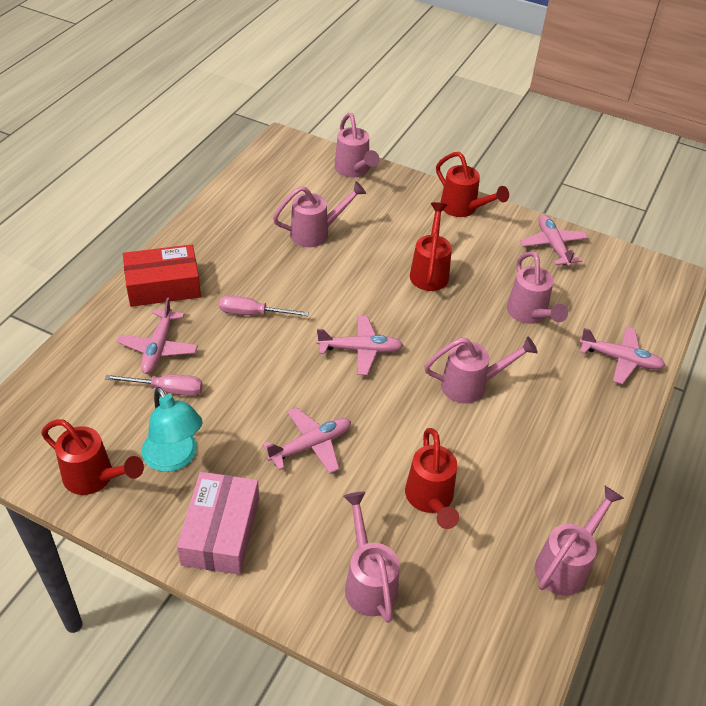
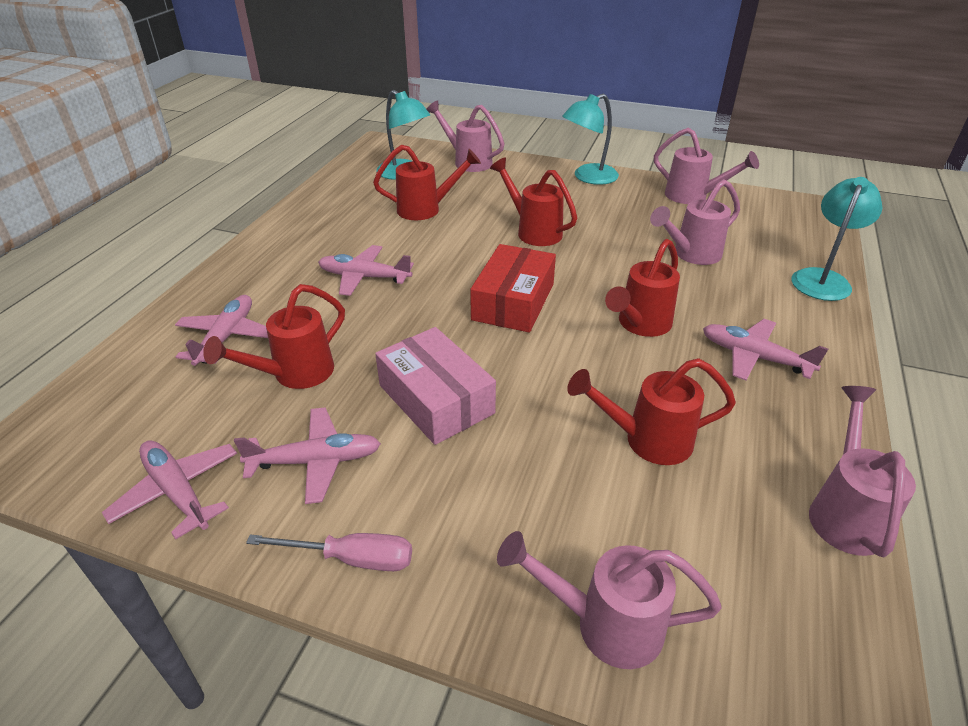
pink screwdriver: 2 -> 1
pink watering can: 6 -> 5
red watering can: 4 -> 5
turquoise lamp: 1 -> 3

